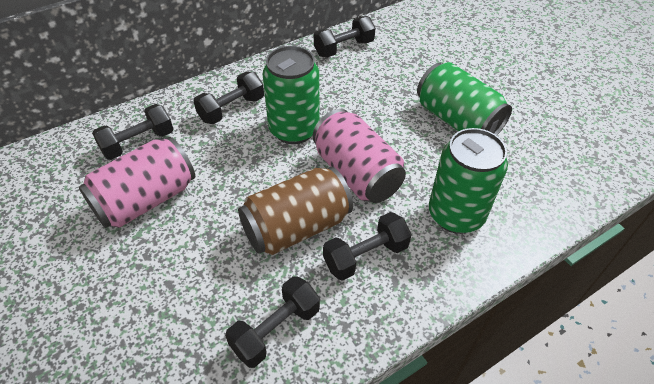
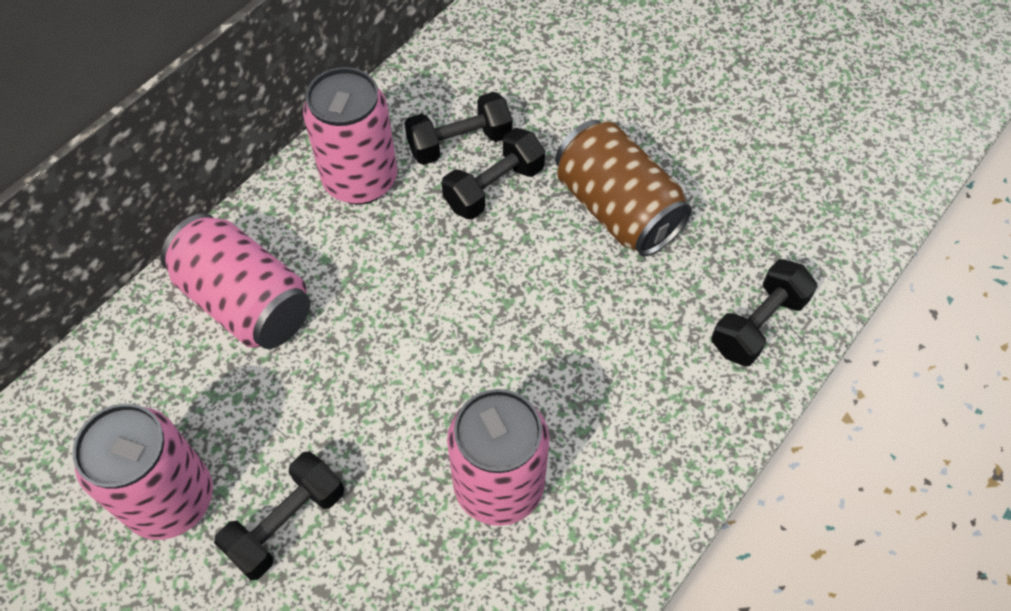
black dumbbell: 5 -> 4
green can: 3 -> 0
pink can: 2 -> 4

